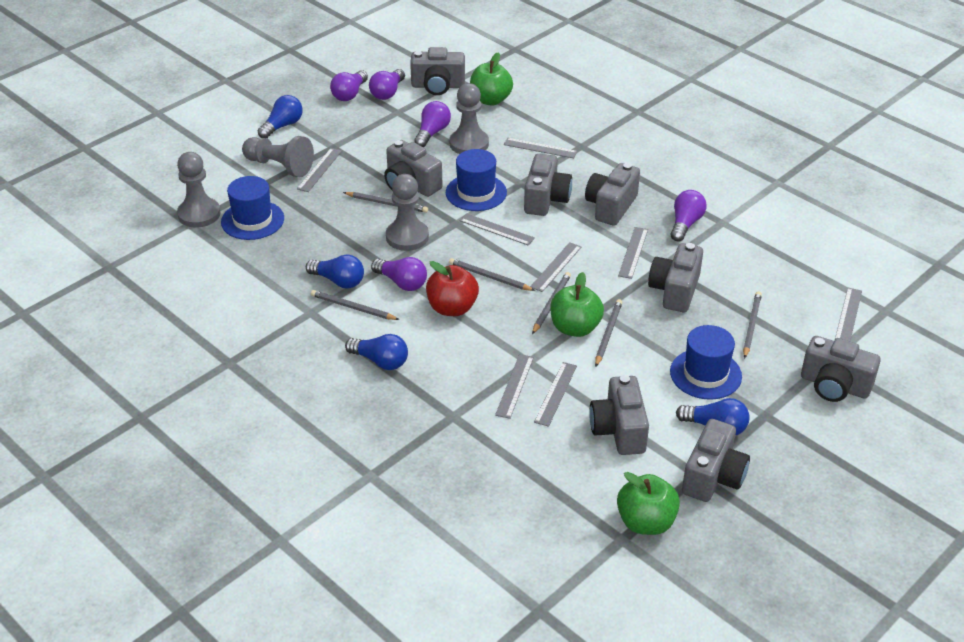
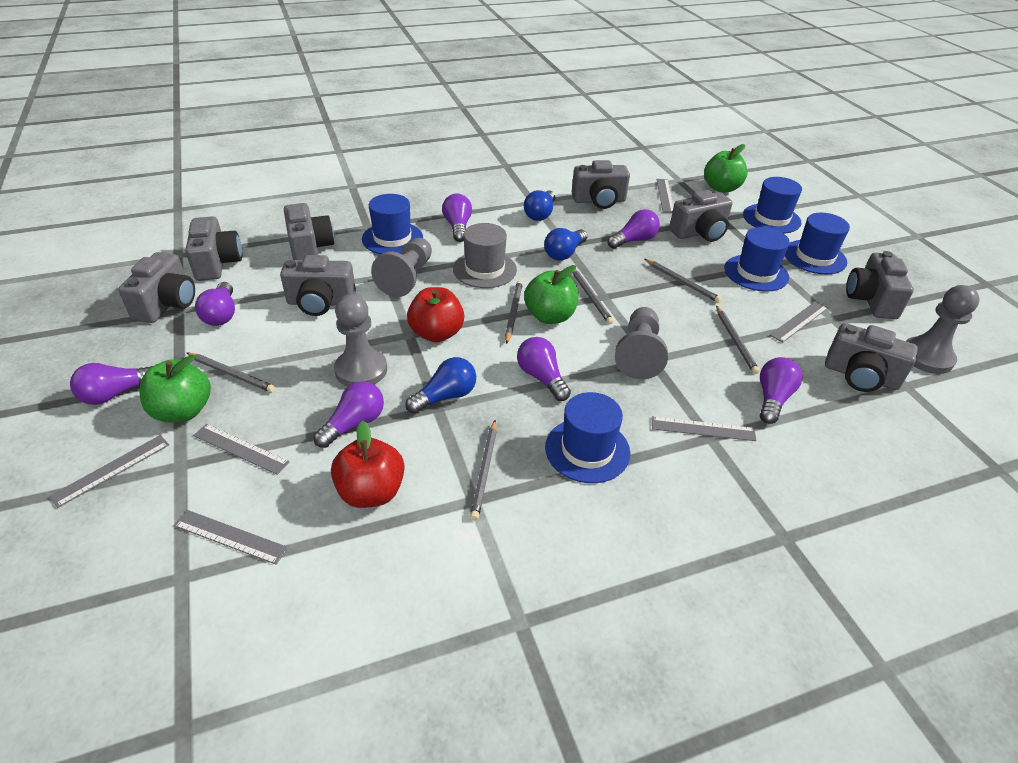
blue hat: 3 -> 5
blue light bulb: 4 -> 3
grey hat: 0 -> 1
grey ruler: 8 -> 6
purple light bulb: 5 -> 7
red apple: 1 -> 2

